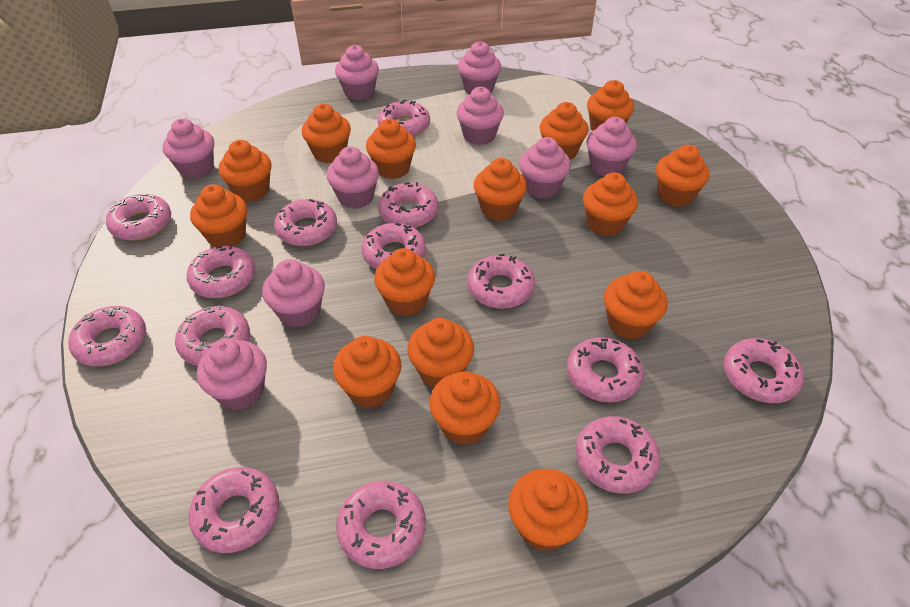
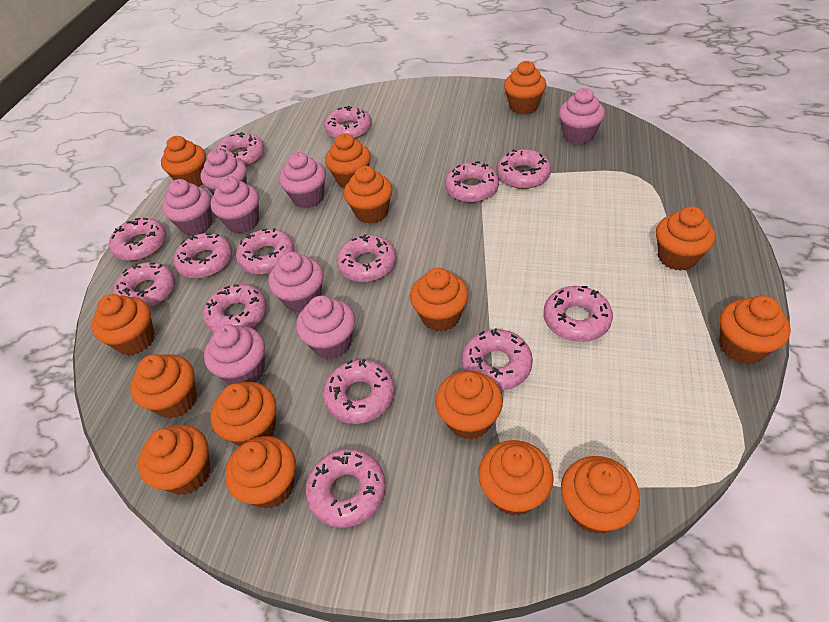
pink cupcake: 9 -> 8

